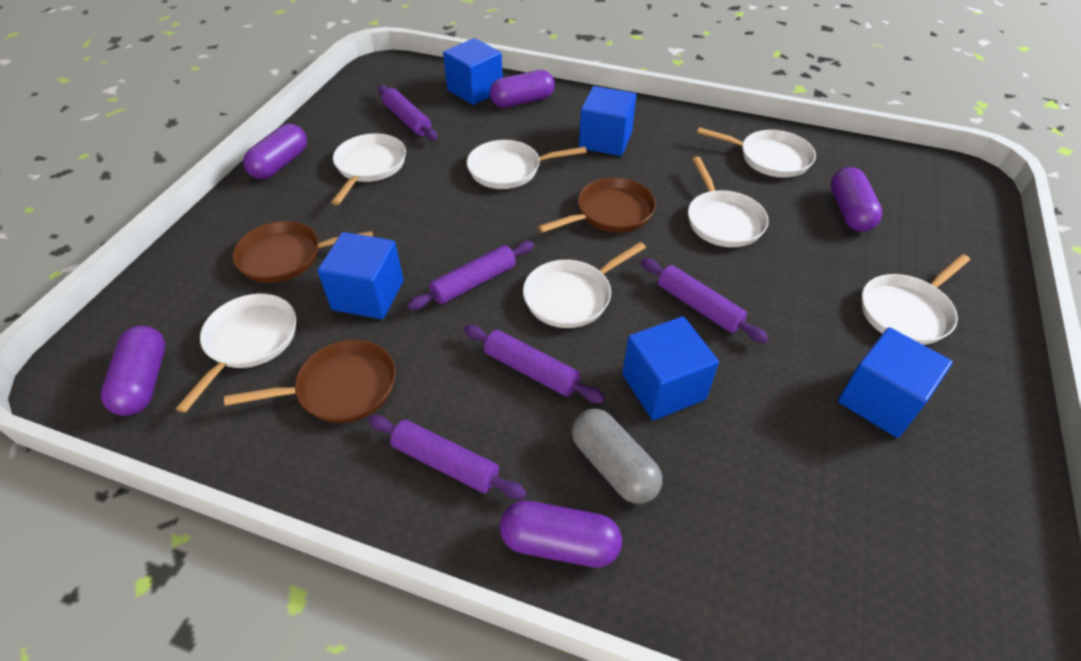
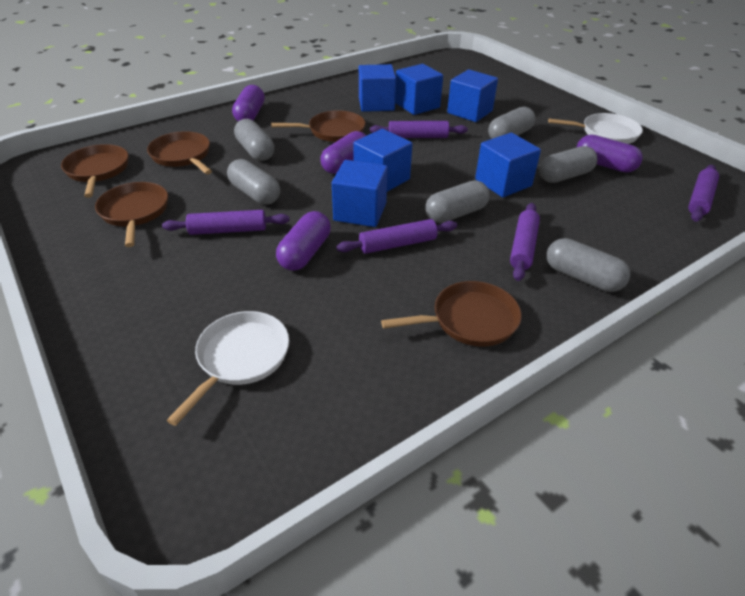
blue cube: 5 -> 6
brown pan: 3 -> 5
grey capsule: 1 -> 6
purple capsule: 5 -> 4
white pan: 7 -> 2

